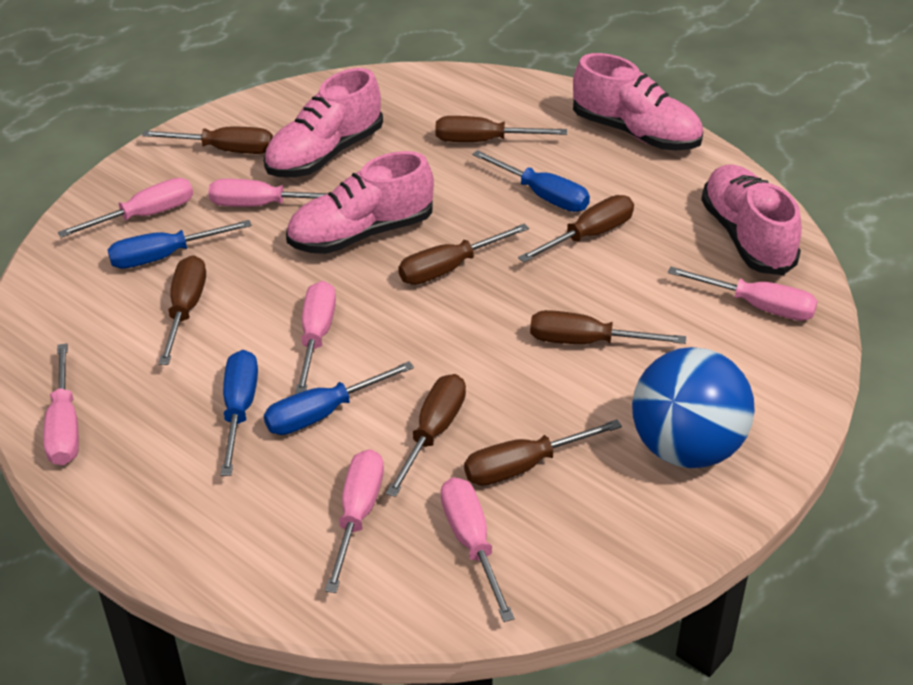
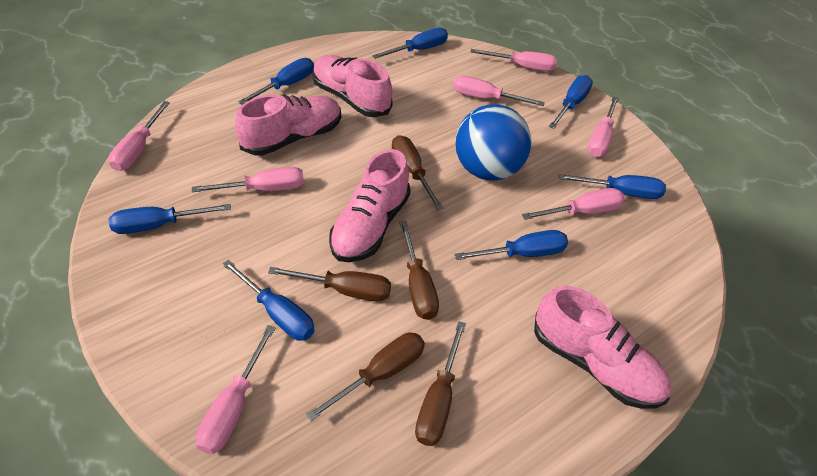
blue screwdriver: 4 -> 7
brown screwdriver: 8 -> 5

